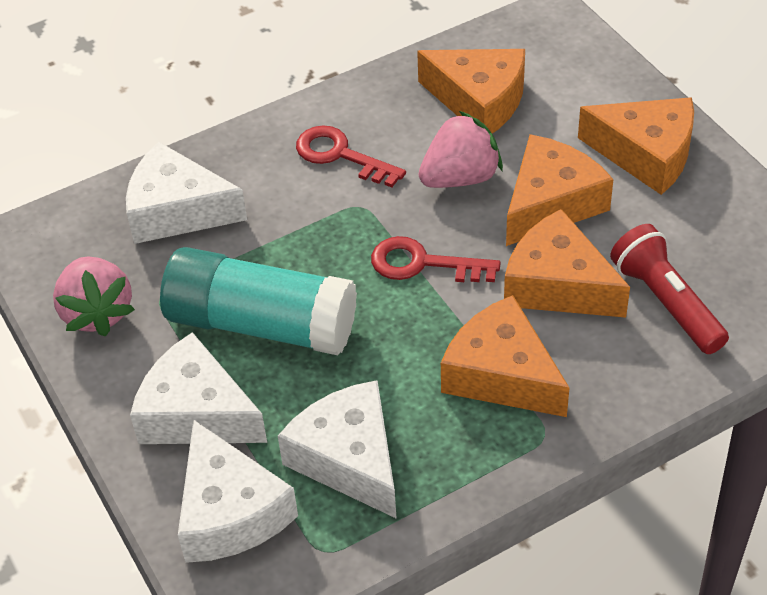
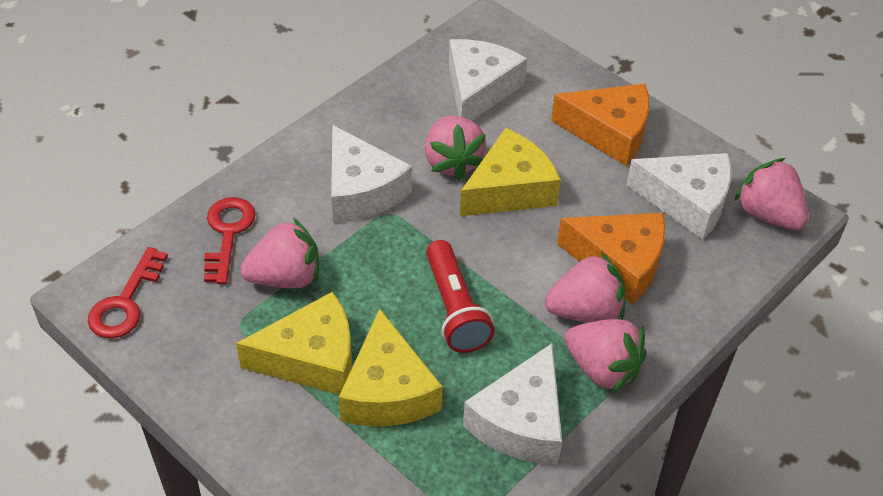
orange cheese: 5 -> 2
pink strawberry: 2 -> 5
turquoise glue stick: 1 -> 0
yellow cheese: 0 -> 3

